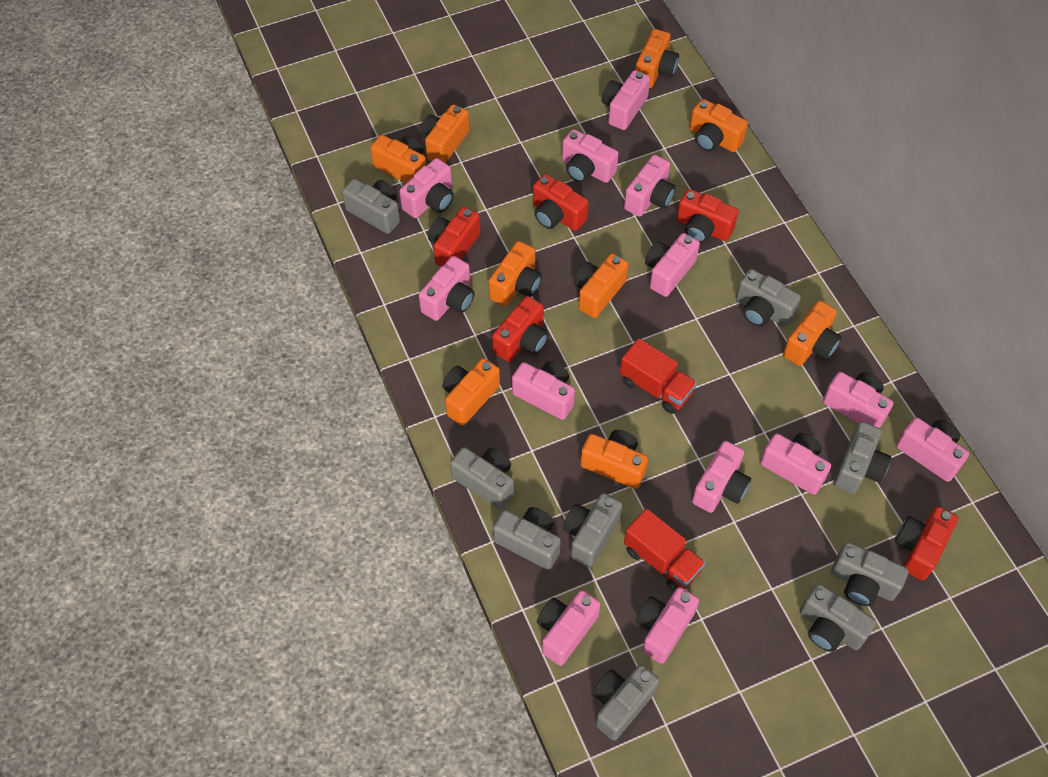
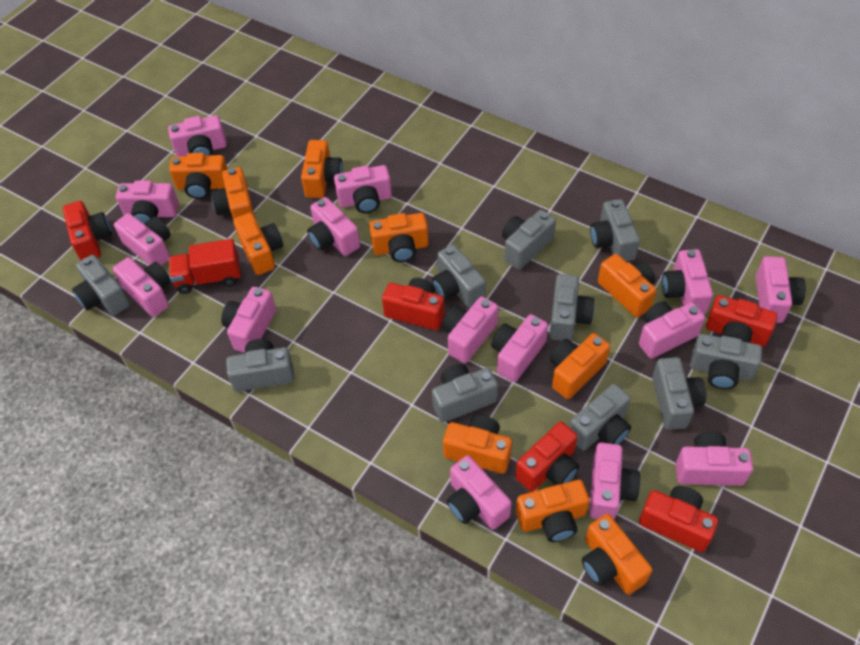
grey camera: 9 -> 10
orange camera: 9 -> 10
pink camera: 13 -> 15
red truck: 2 -> 1

